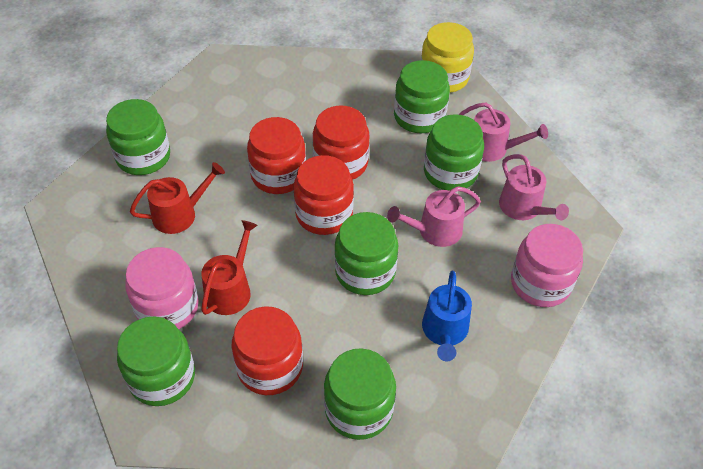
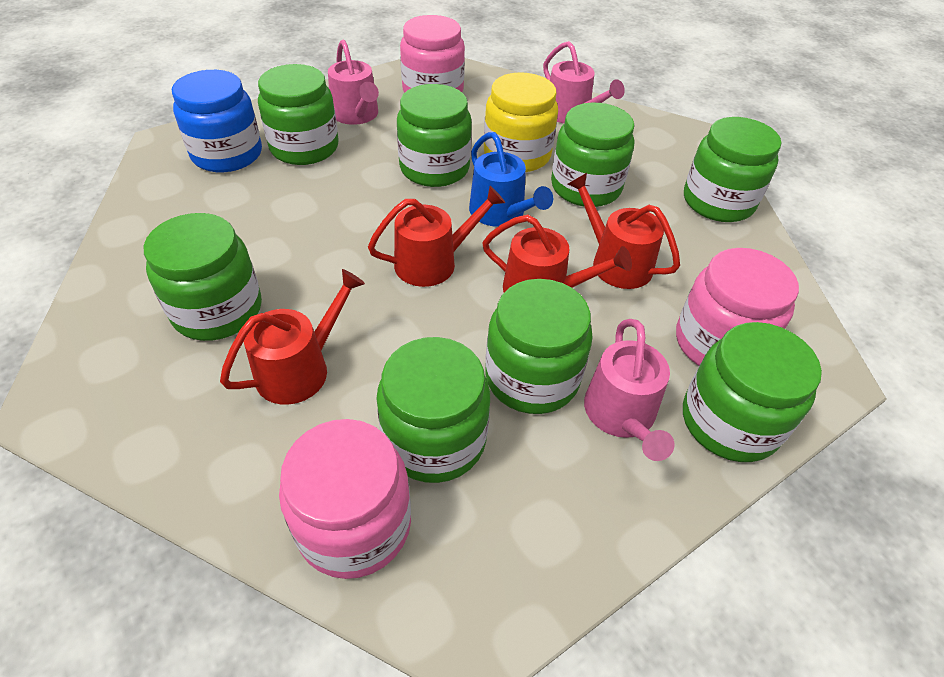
blue jar: 0 -> 1
green jar: 6 -> 8
pink jar: 2 -> 3
red jar: 4 -> 0
red watering can: 2 -> 4

